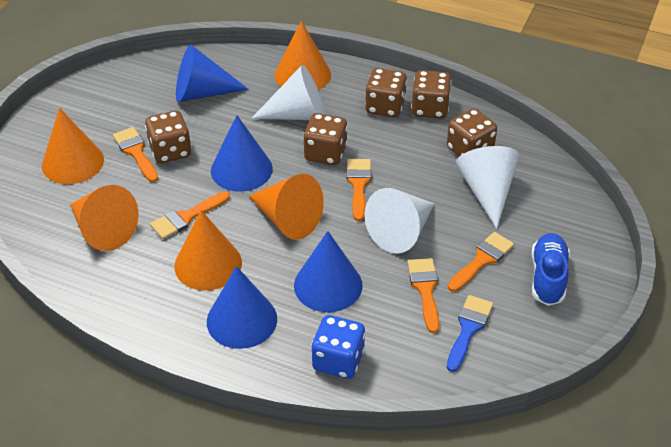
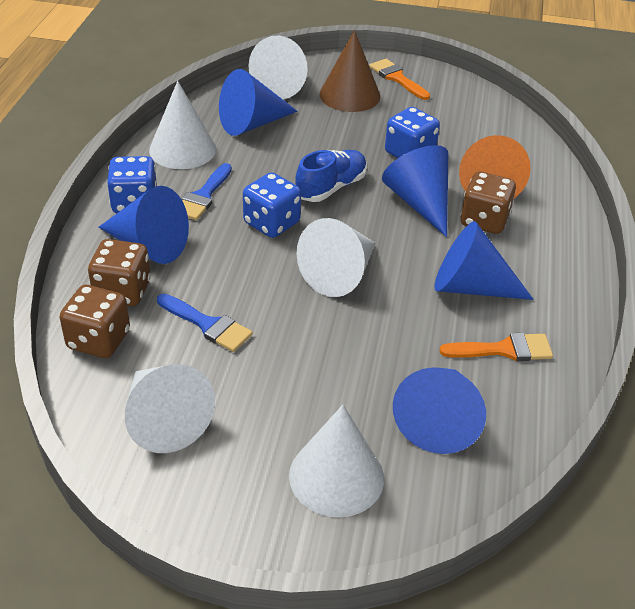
blue brush: 1 -> 2
blue cone: 4 -> 5
blue dice: 1 -> 3
brown cone: 0 -> 1
brown dice: 5 -> 3
orange brush: 5 -> 2
orange cone: 5 -> 1
white cone: 3 -> 5

